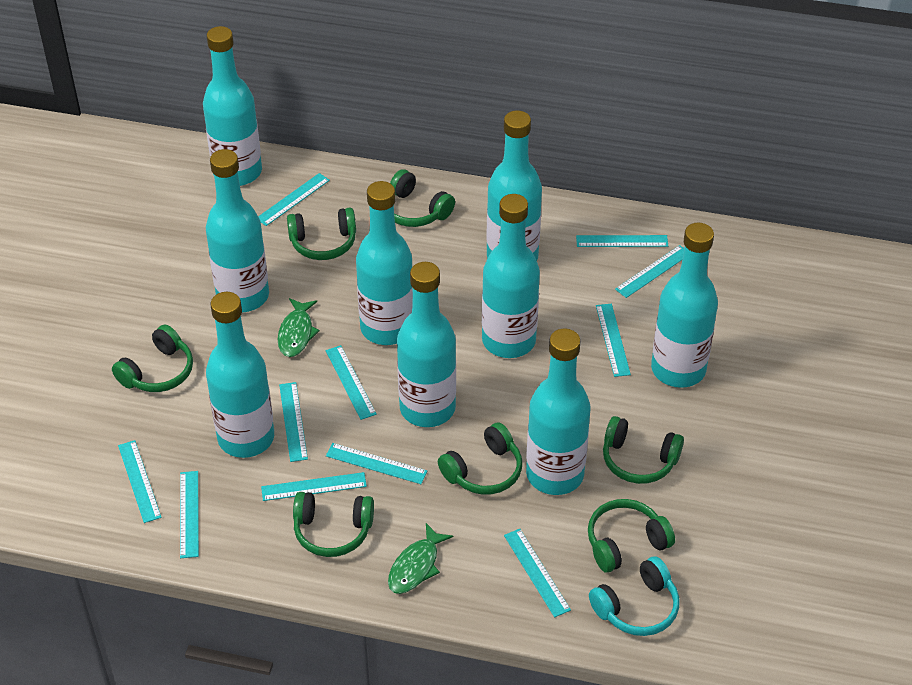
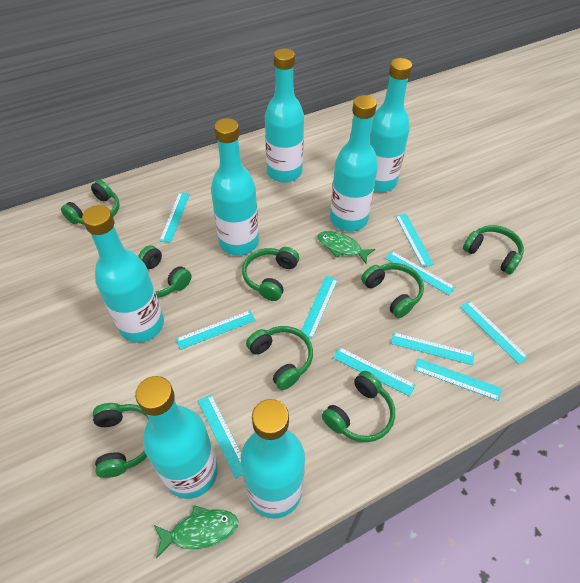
green headphones: 7 -> 8
turquoise bottle: 9 -> 7
turquoise headphones: 1 -> 0
turquoise ruler: 11 -> 10

